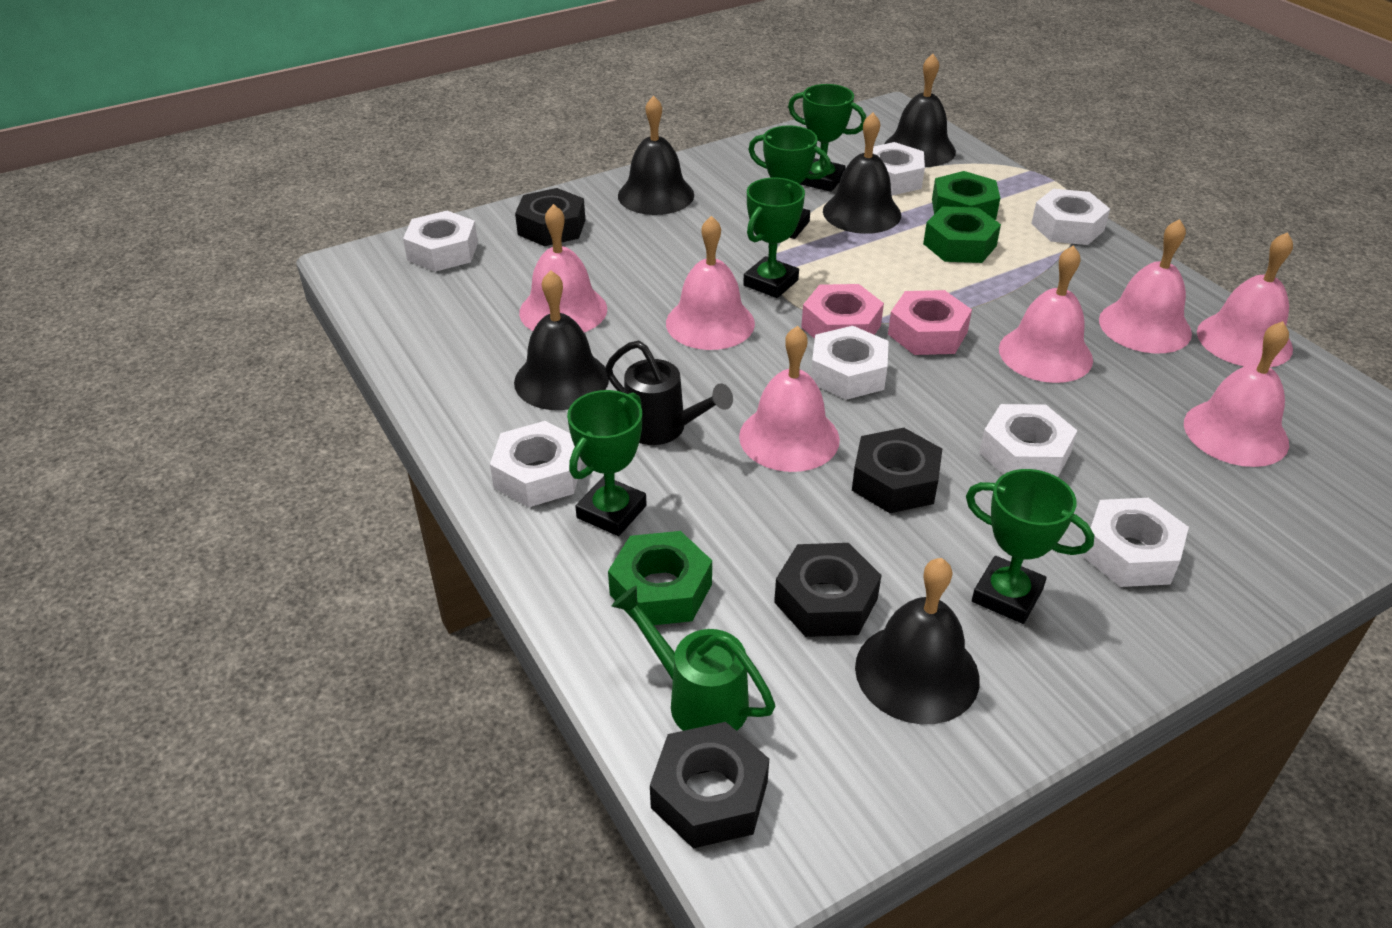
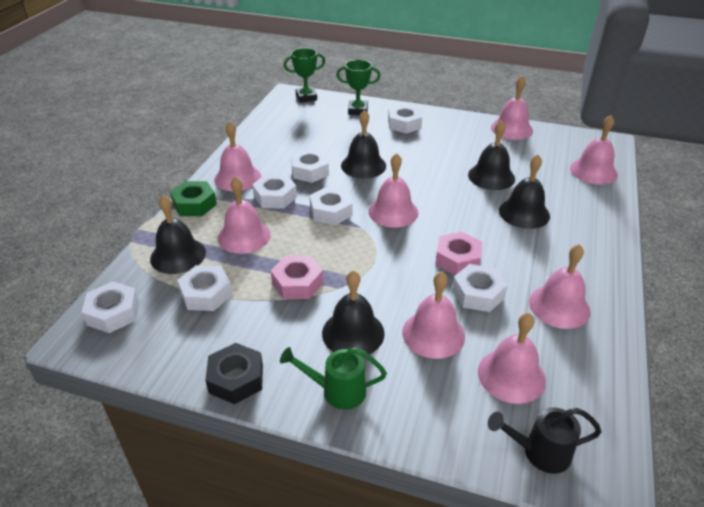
black nut: 4 -> 1
green nut: 3 -> 1
green trophy: 5 -> 2
pink bell: 7 -> 8

